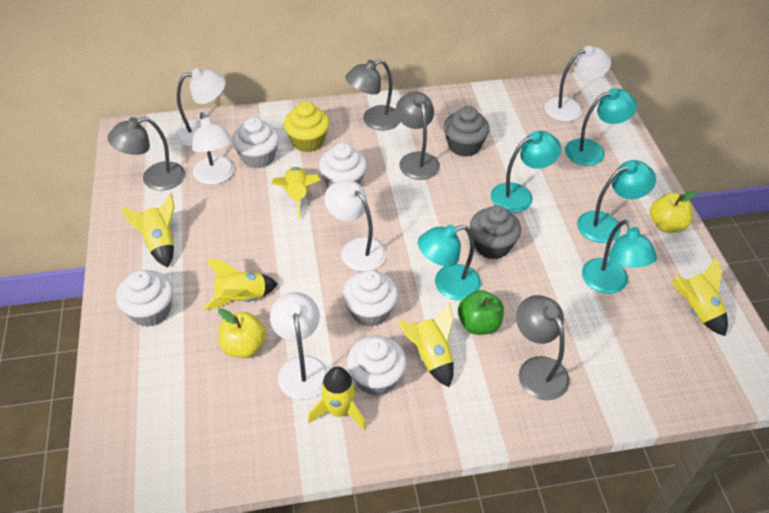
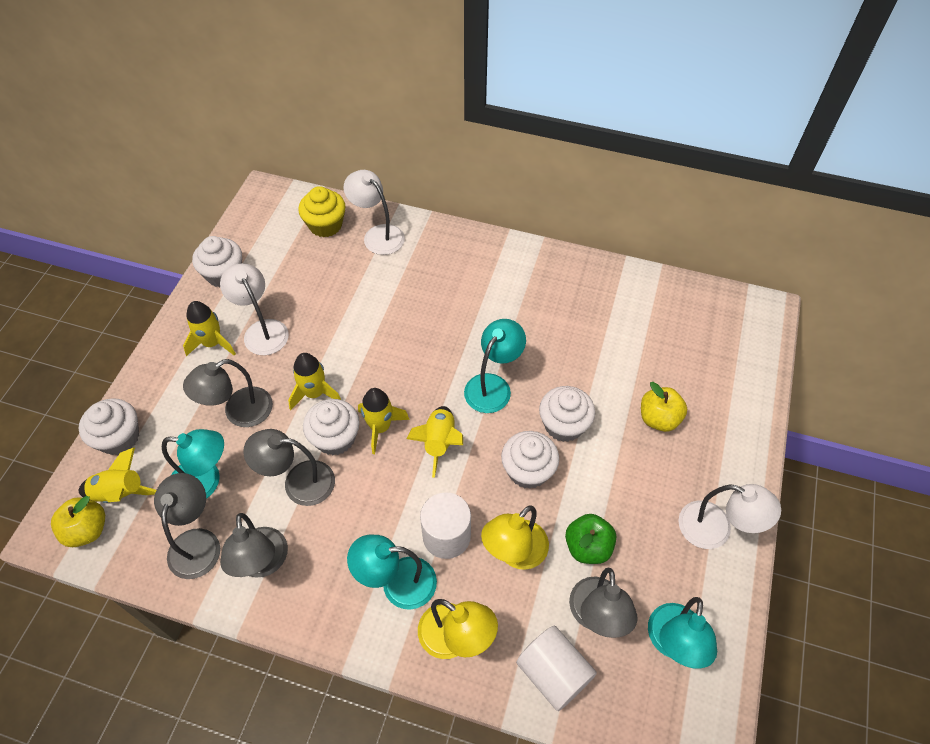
grey cupcake: 2 -> 0
grey lamp: 4 -> 5
turquoise lamp: 5 -> 4
white cylinder: 0 -> 2
white lamp: 5 -> 3
yellow lamp: 0 -> 2
yellow rocket: 6 -> 5

